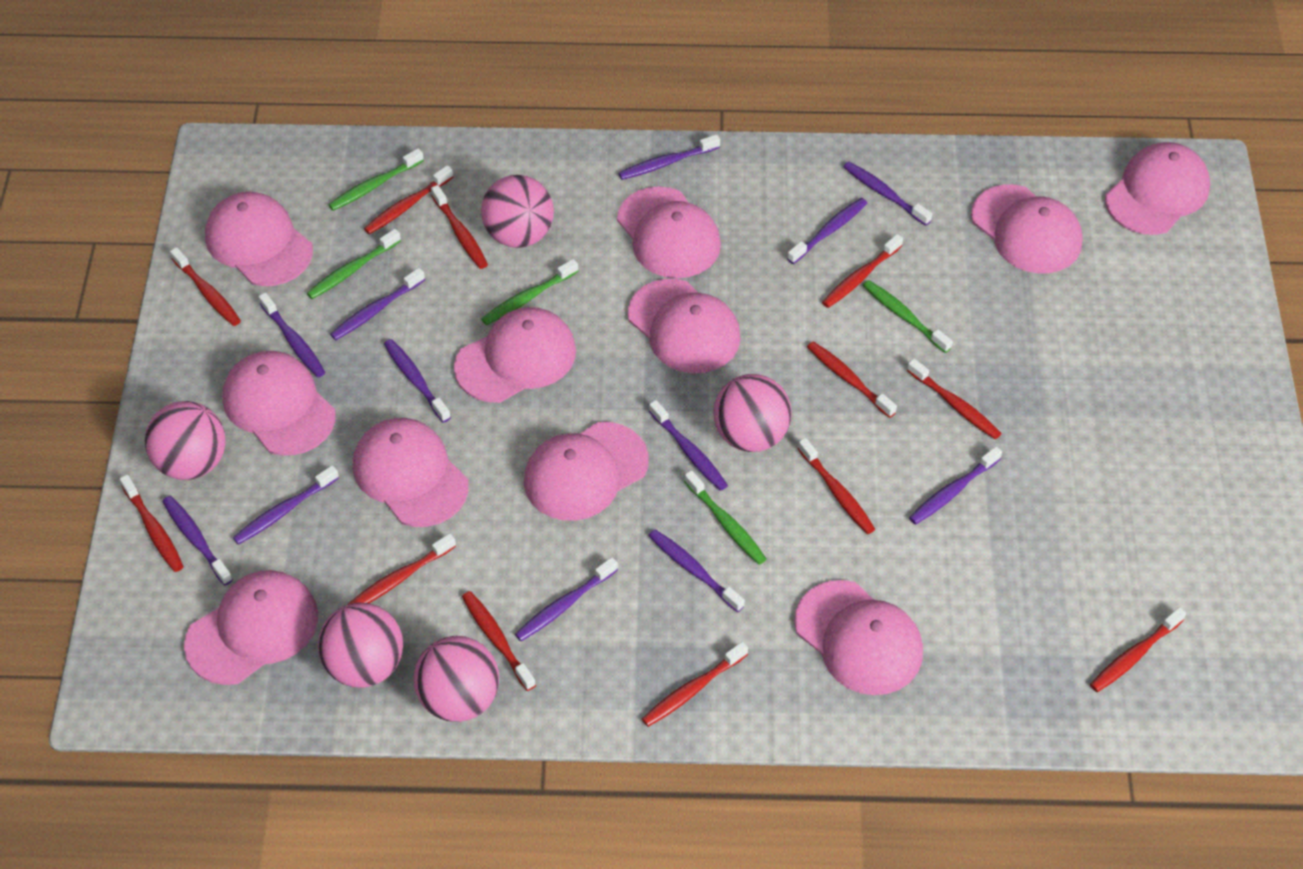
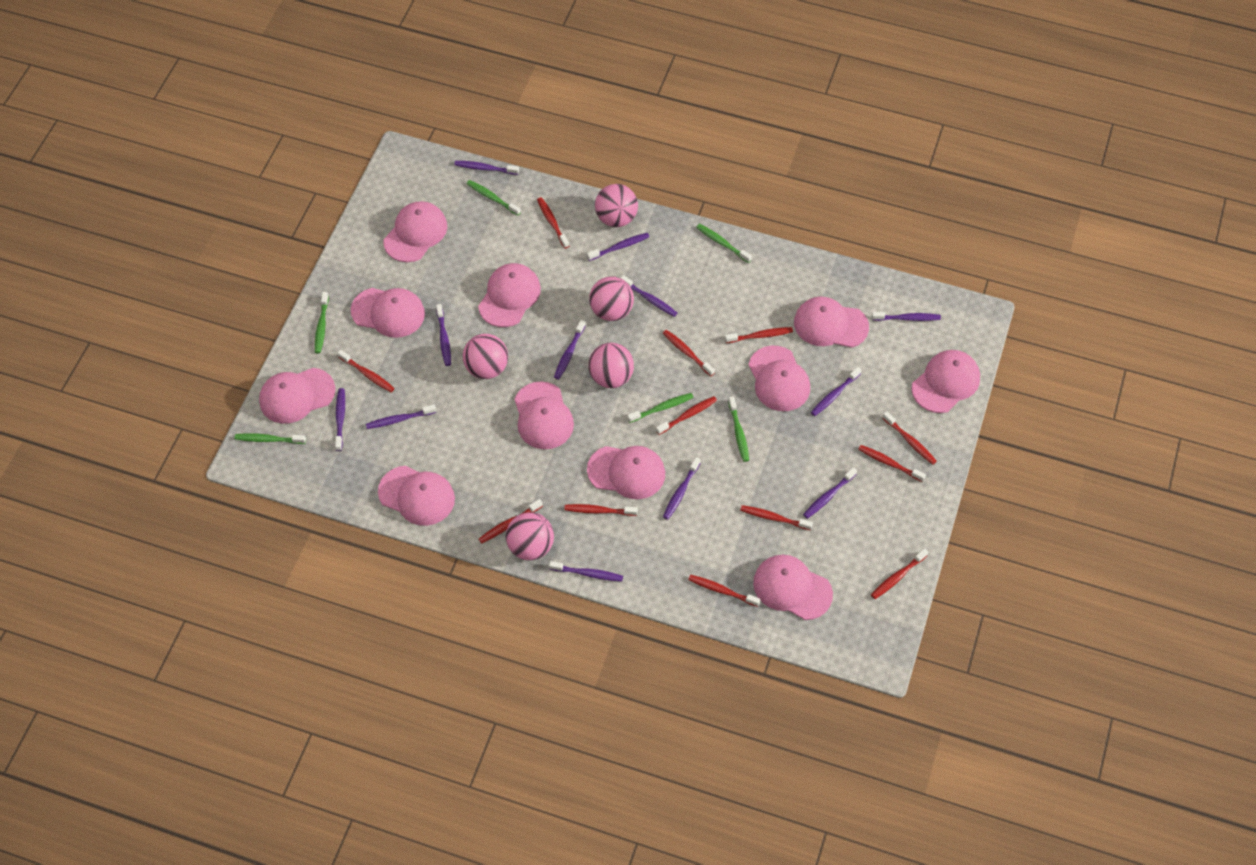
green toothbrush: 5 -> 6

